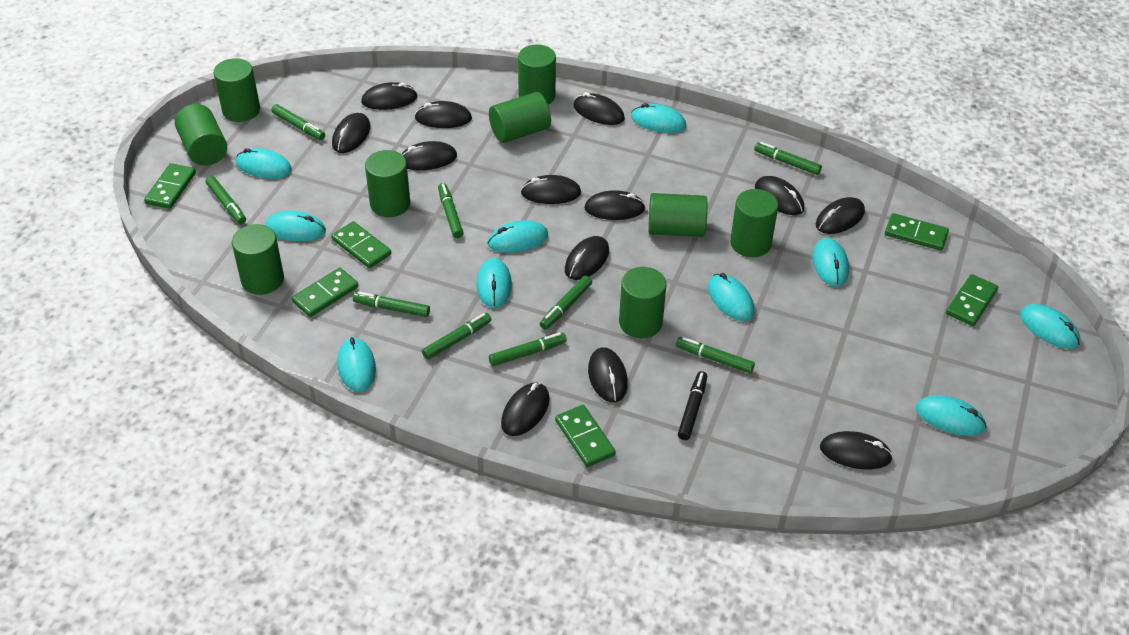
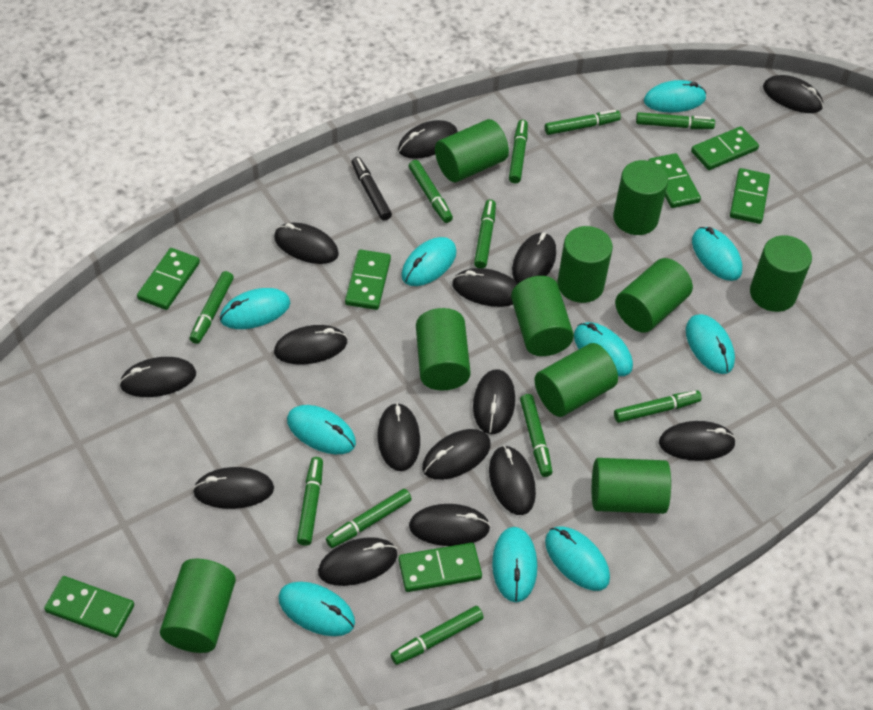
black mouse: 13 -> 15
green cylinder: 9 -> 10
green domino: 6 -> 7
green marker: 9 -> 11

